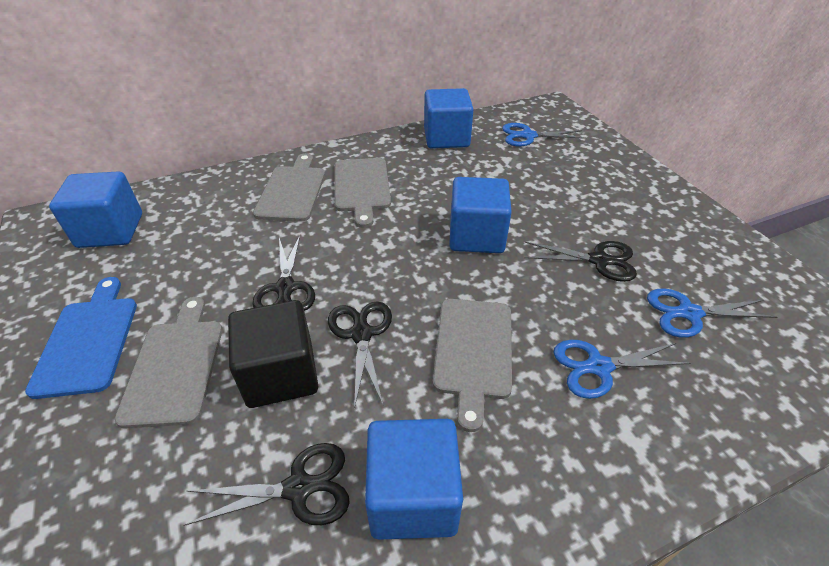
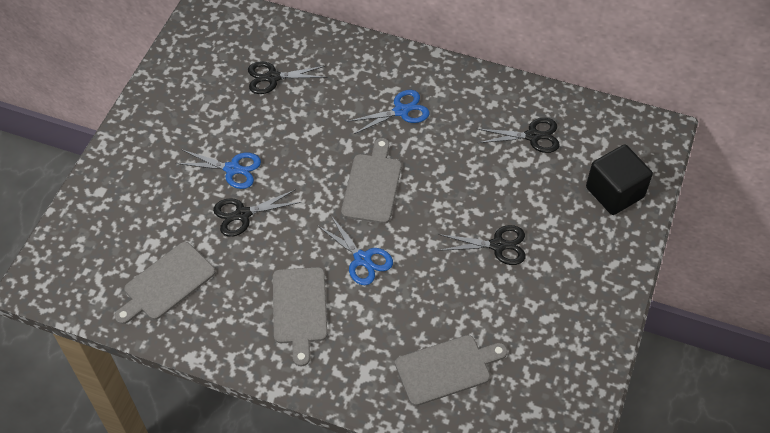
blue cube: 4 -> 0
blue cutting board: 1 -> 0

